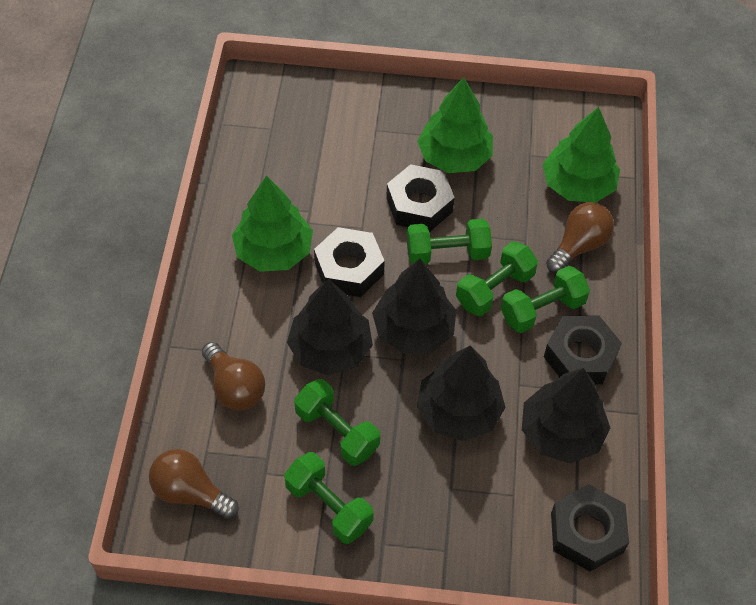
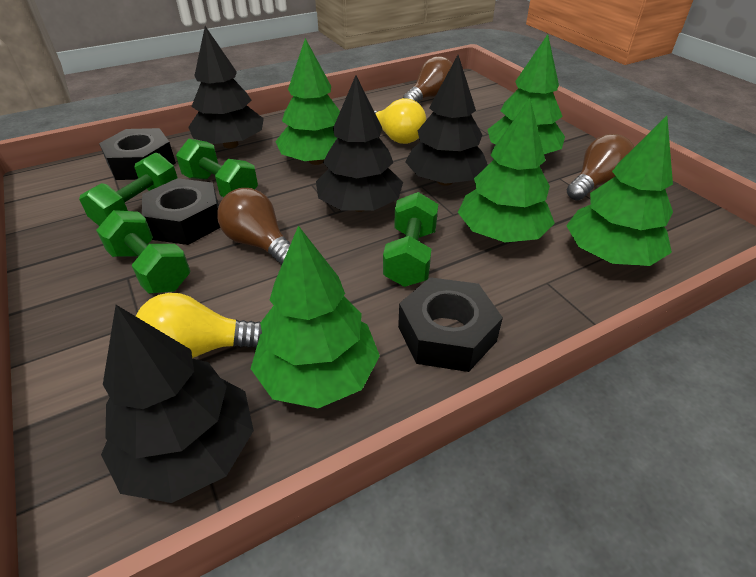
black nut: 4 -> 3
green dumbbell: 5 -> 4
green tree: 3 -> 5
yellow light bulb: 0 -> 2

